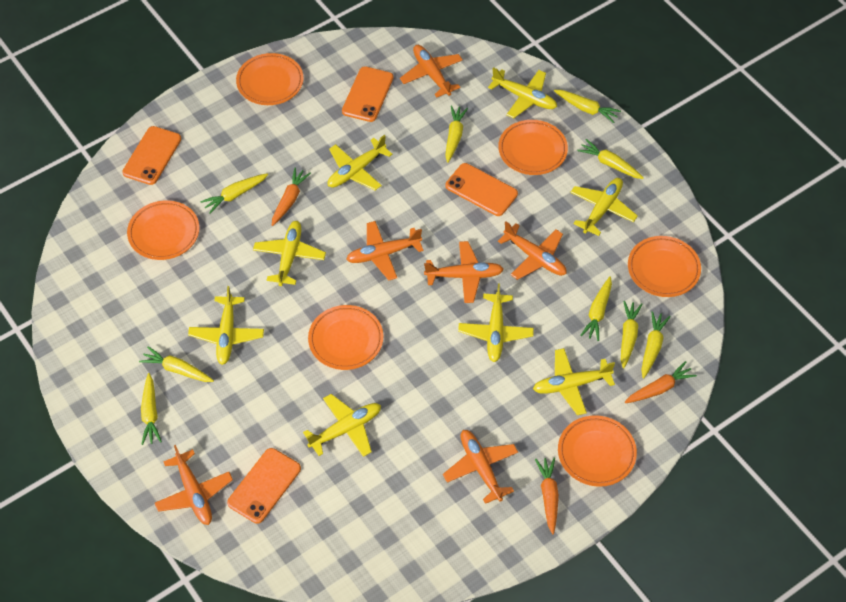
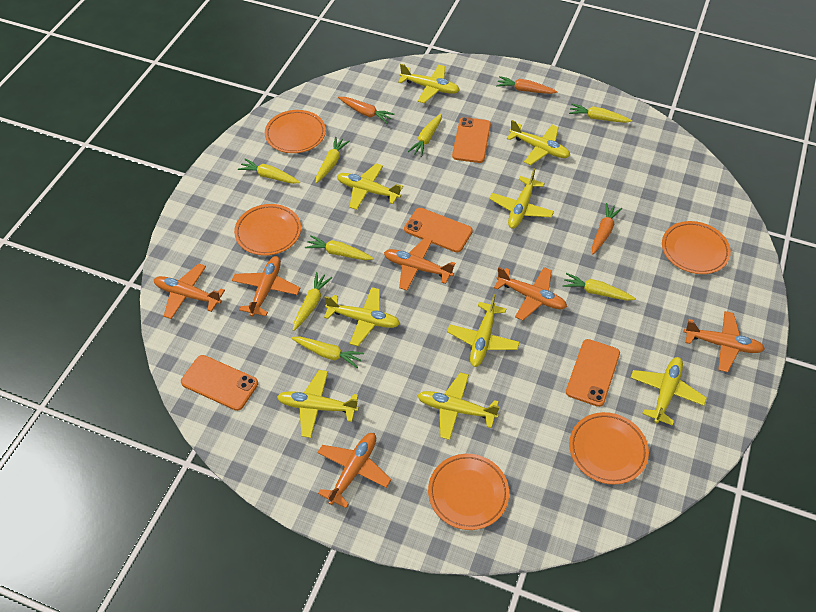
orange plate: 6 -> 5
yellow carrot: 9 -> 8
yellow plane: 8 -> 9

